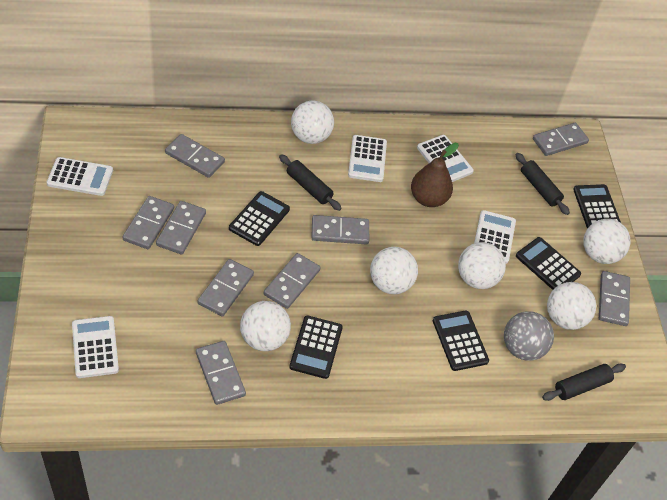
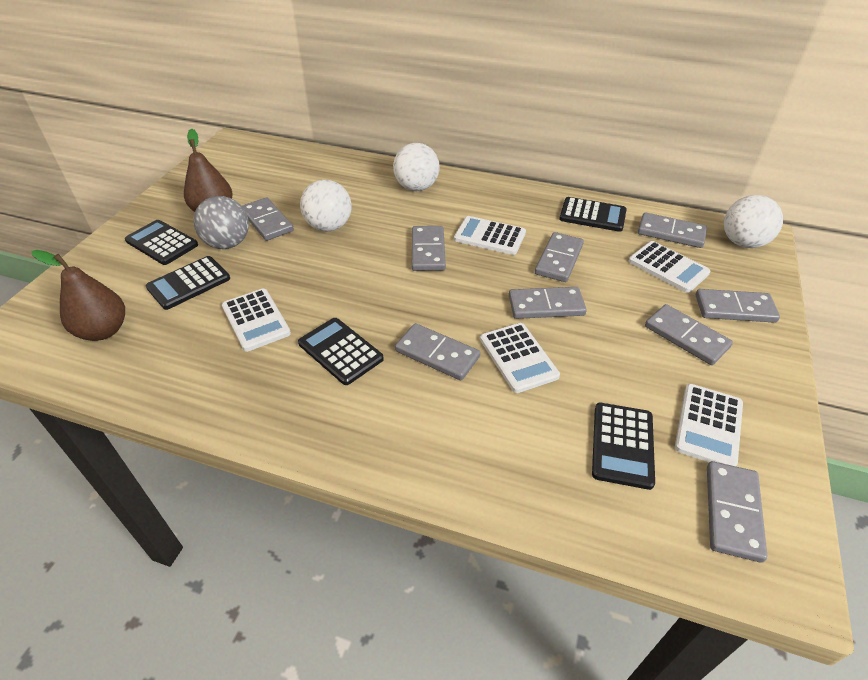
black rolling pin: 3 -> 0
brown pear: 1 -> 2
white ball: 6 -> 3

